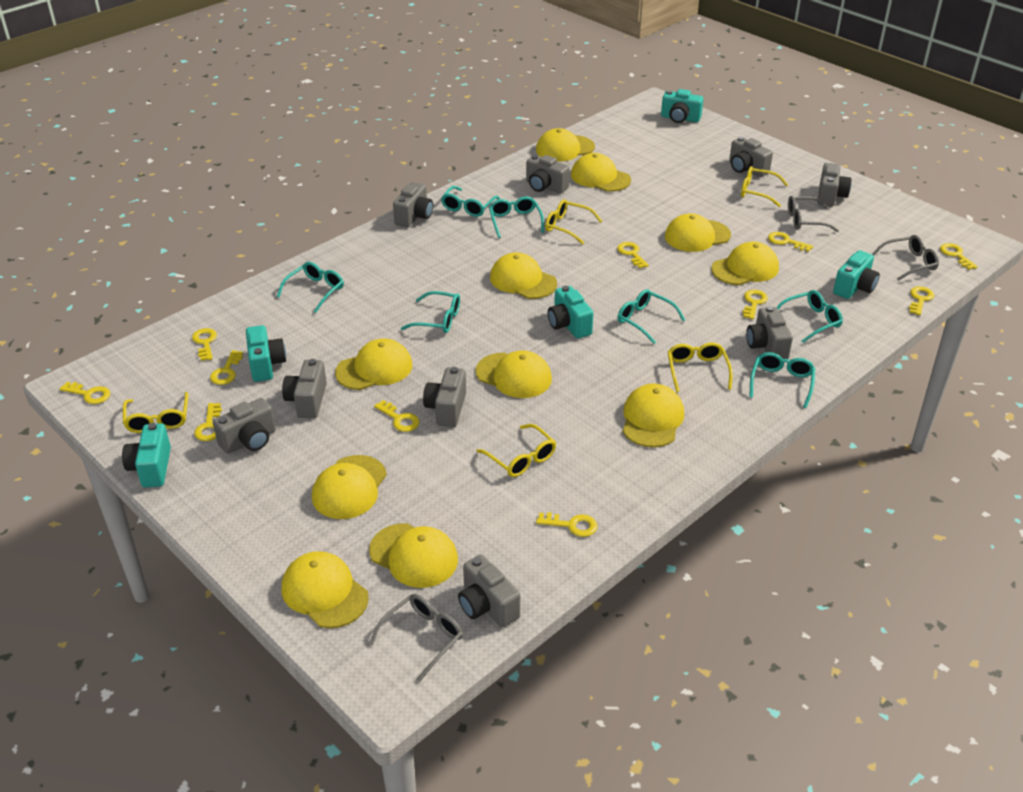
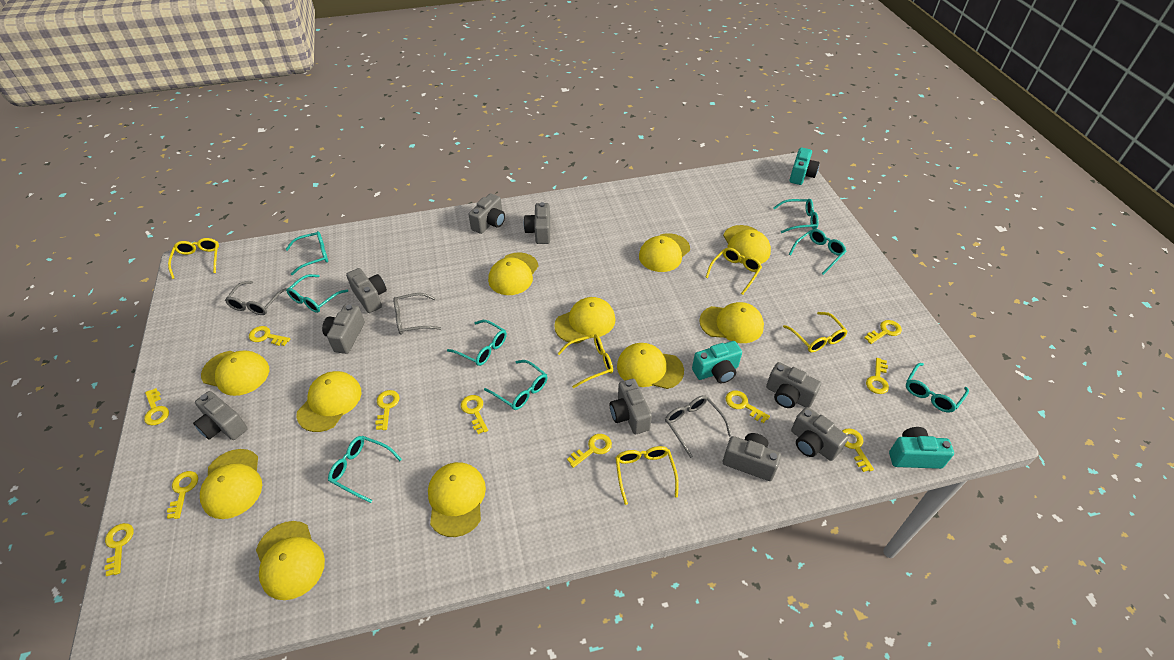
turquoise camera: 5 -> 3
turquoise glasses: 7 -> 8

